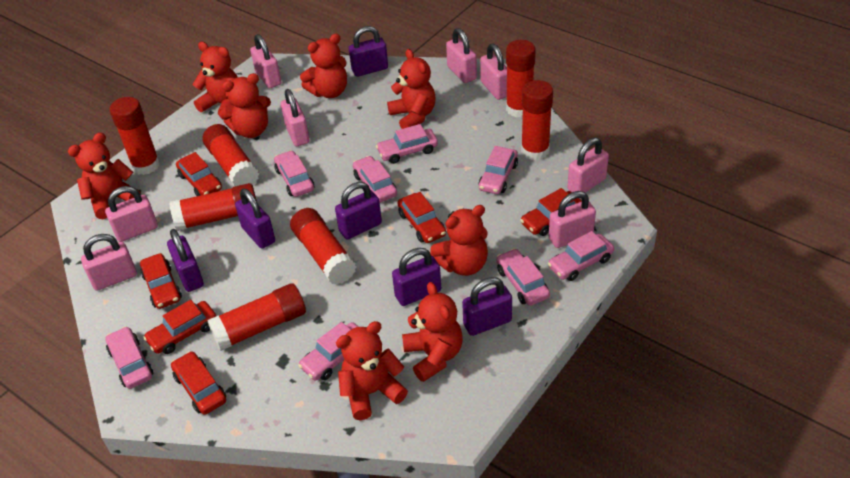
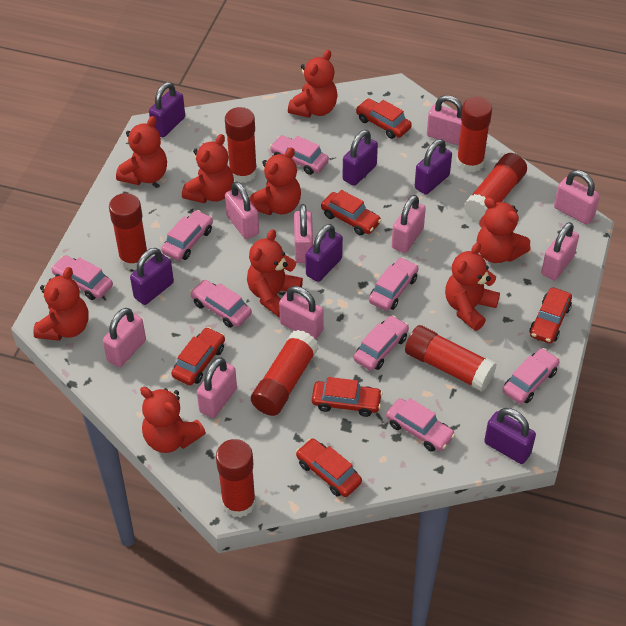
pink padlock: 8 -> 9
red teddy bear: 8 -> 9

